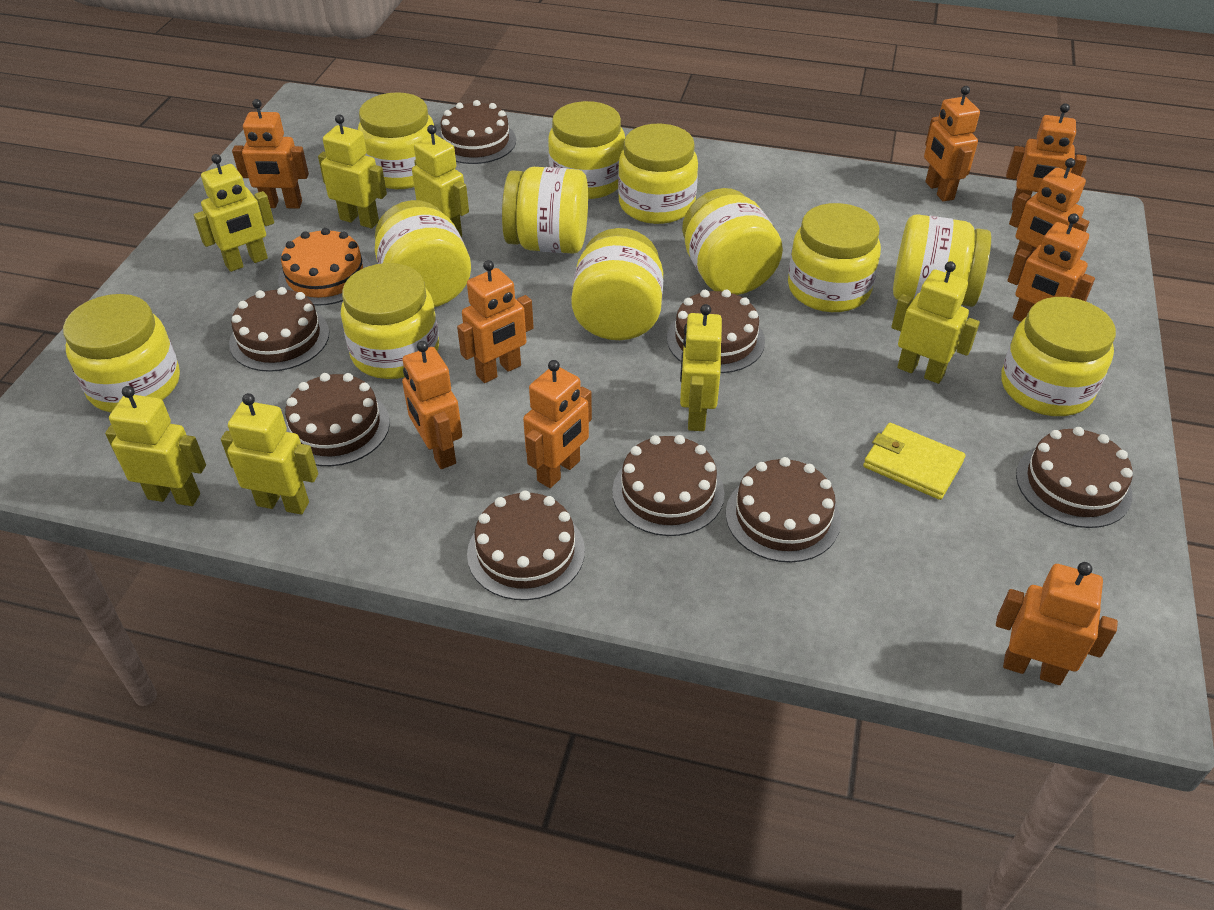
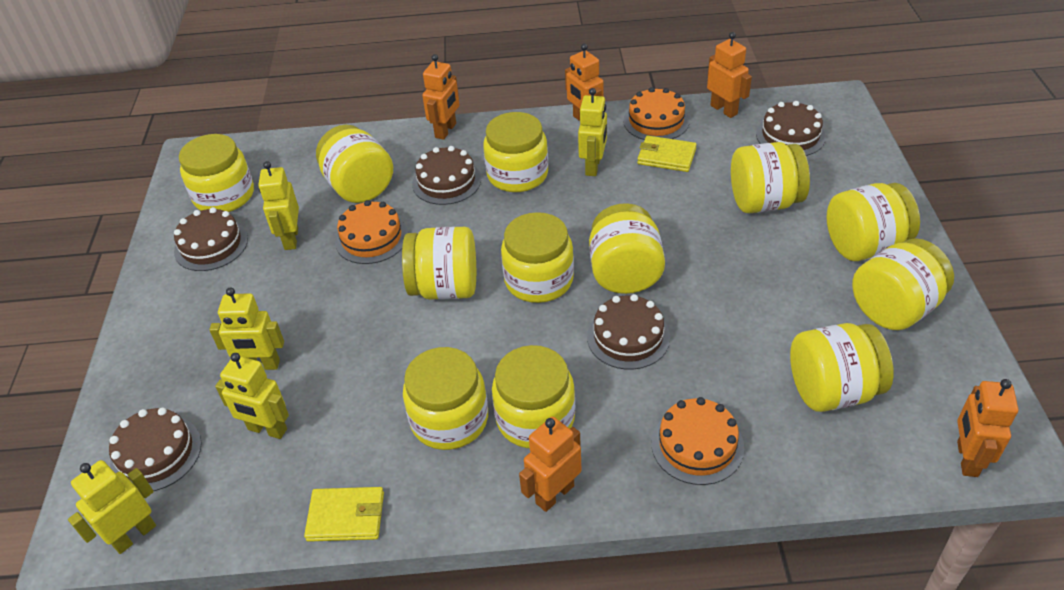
brown cake: 8 -> 5
orange cake: 1 -> 3
orange robot: 9 -> 5
yellow robot: 7 -> 5
yellow wallet: 1 -> 2

